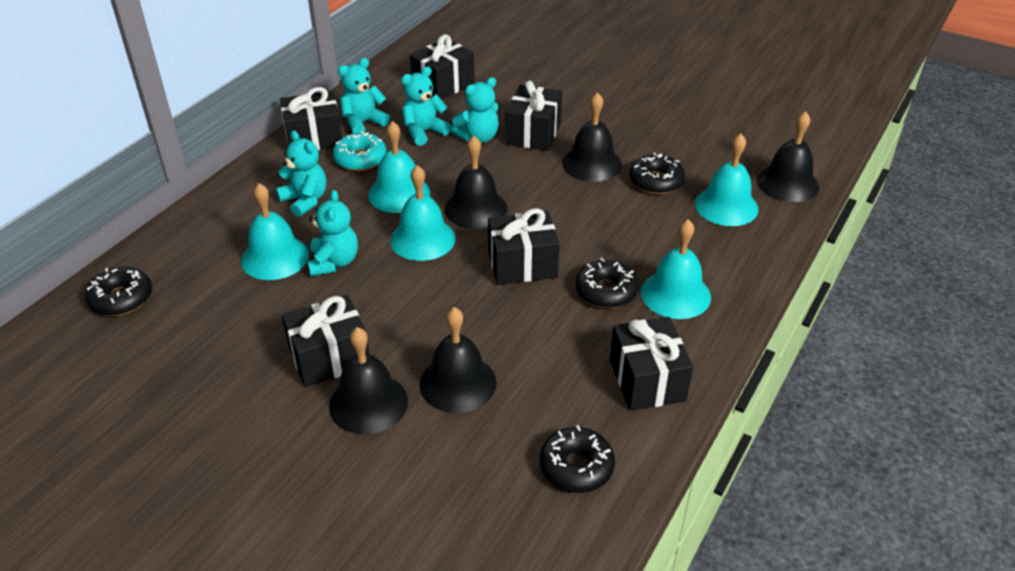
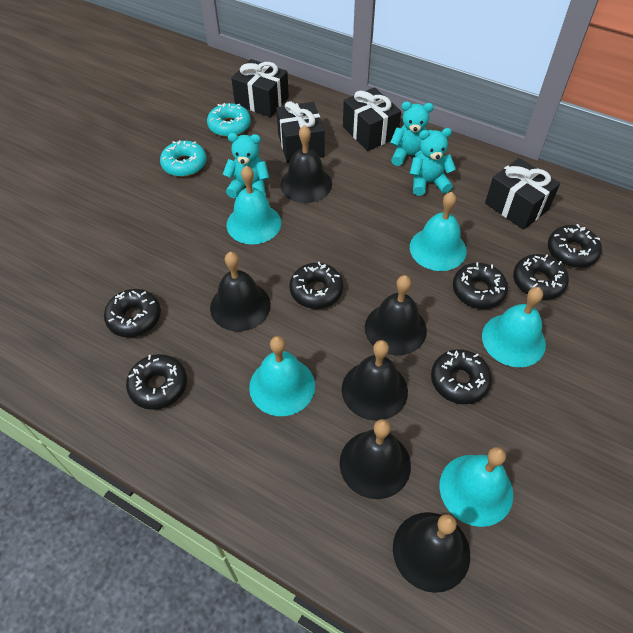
black bell: 5 -> 6
black donut: 4 -> 7
black gift: 6 -> 4
turquoise donut: 1 -> 2
turquoise teddy bear: 5 -> 3

